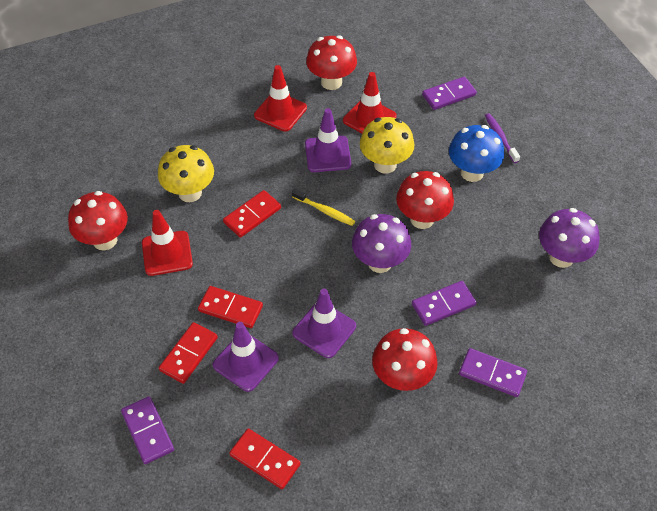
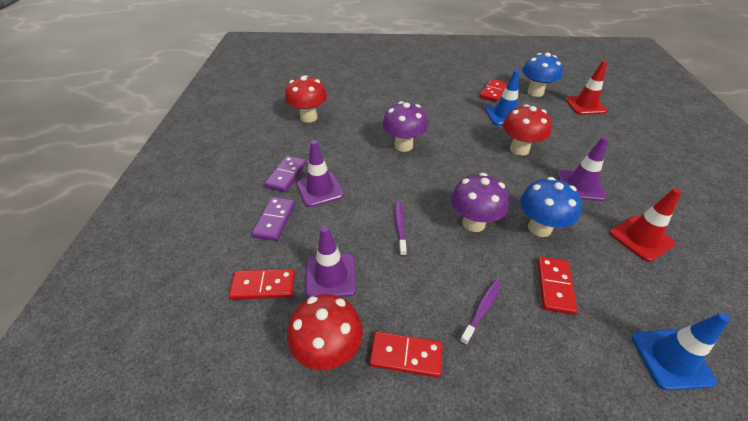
blue mushroom: 1 -> 2
blue traffic cone: 0 -> 2
purple domino: 4 -> 2
purple toothbrush: 1 -> 2
red mushroom: 4 -> 3
red traffic cone: 3 -> 2
yellow mushroom: 2 -> 0
yellow toothbrush: 1 -> 0

